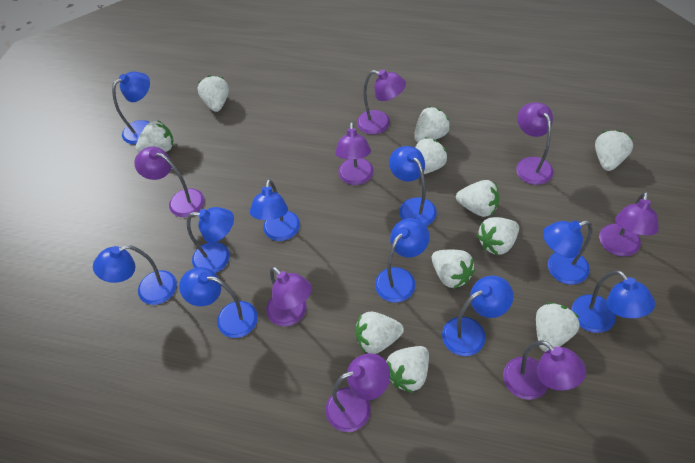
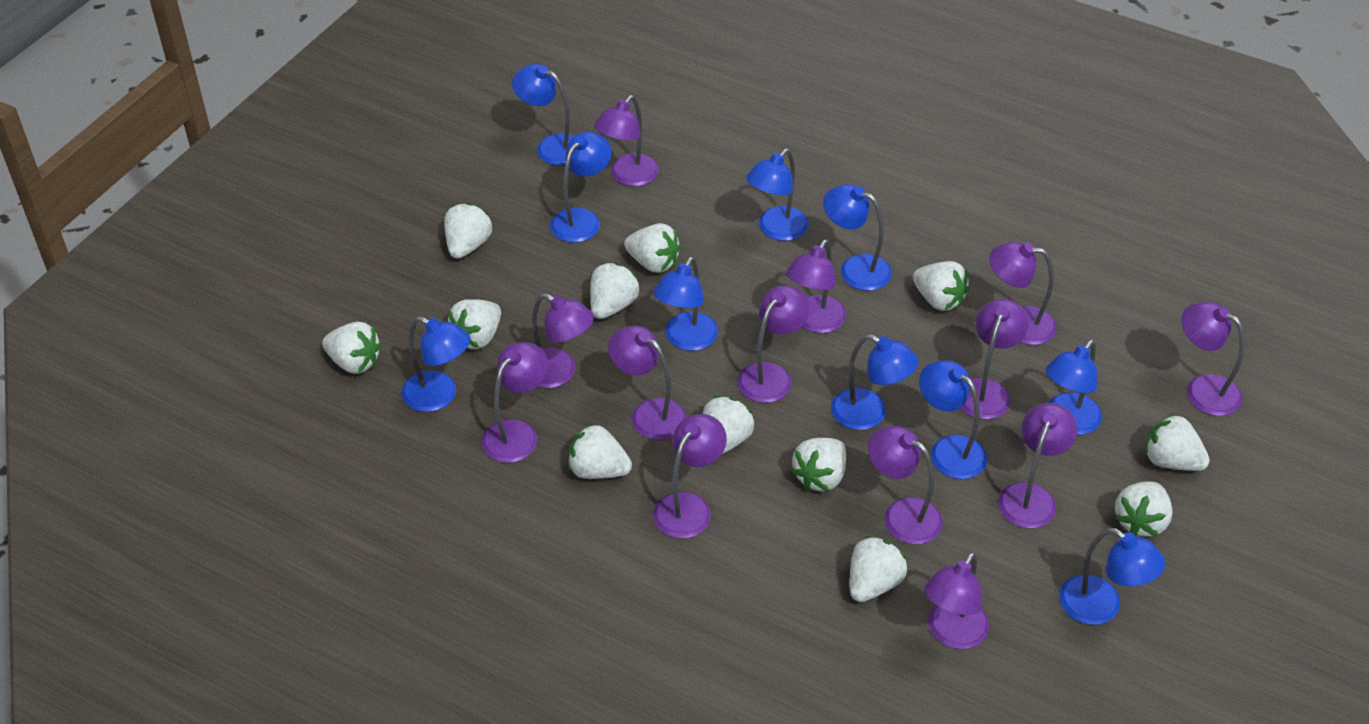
purple lamp: 8 -> 13
white strawberry: 11 -> 12

